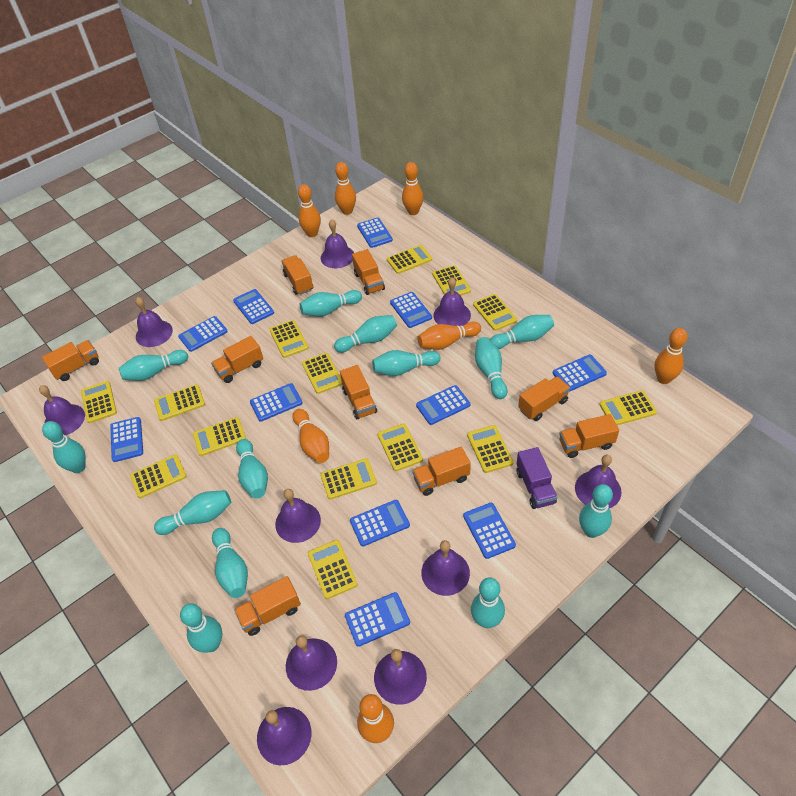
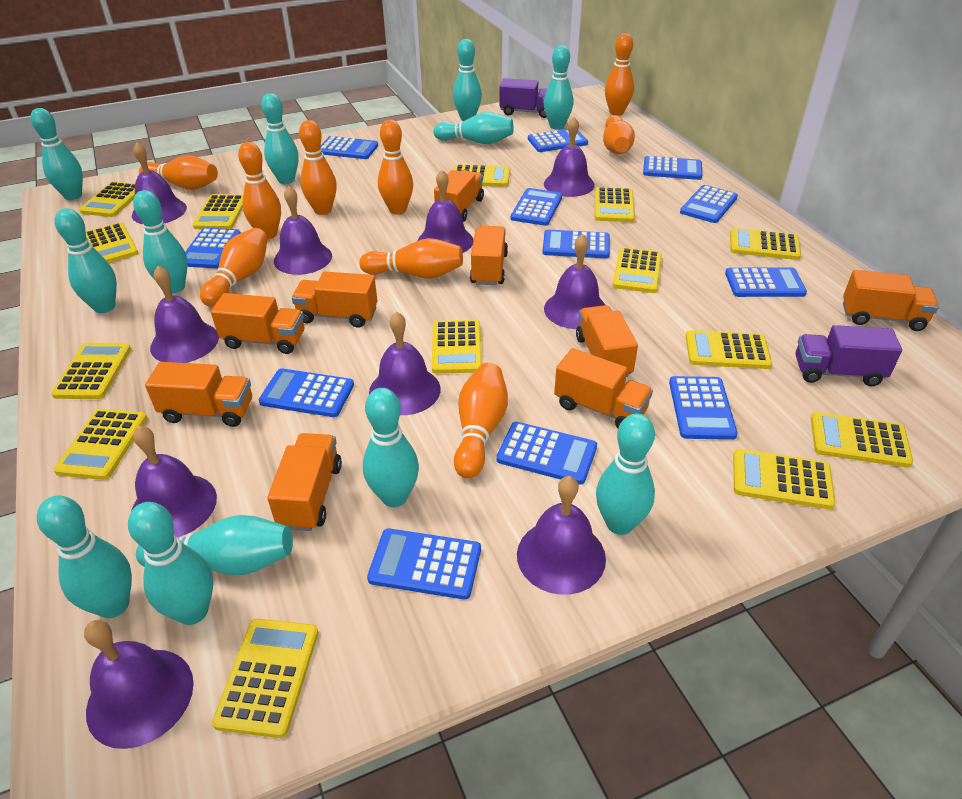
blue calculator: 11 -> 12
orange bowling pin: 7 -> 9
purple truck: 1 -> 2
turquoise bowling pin: 13 -> 12

